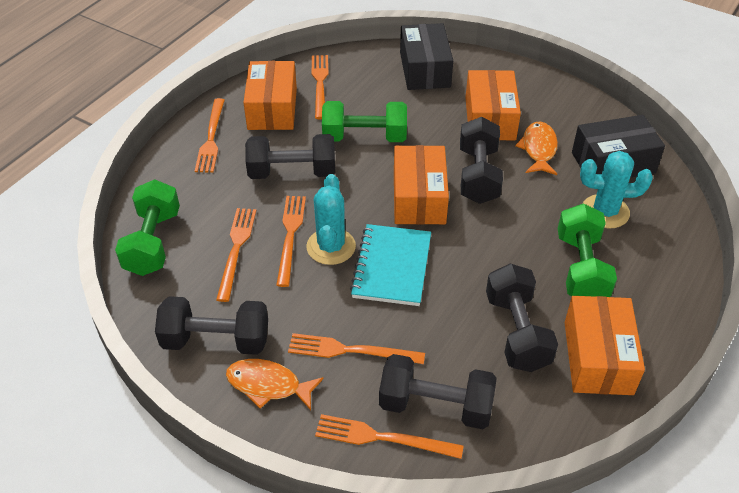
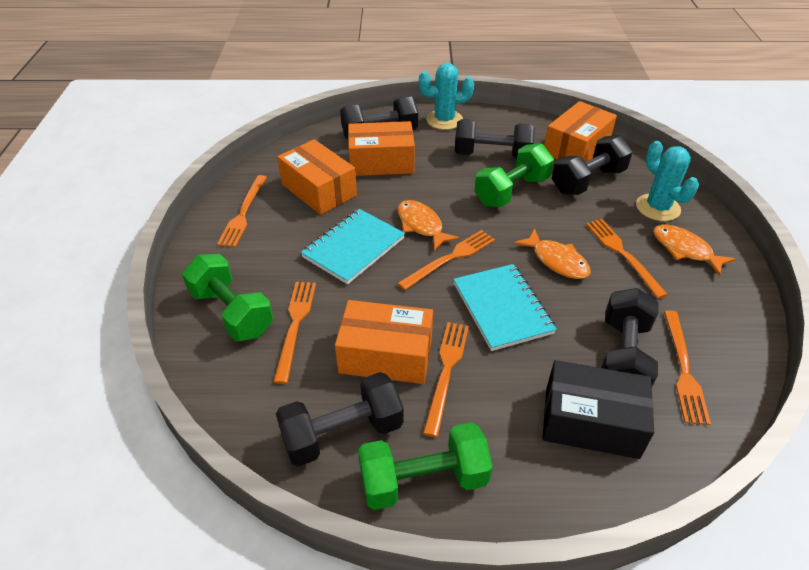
black box: 2 -> 1
orange fish: 2 -> 3
turquoise notebook: 1 -> 2

